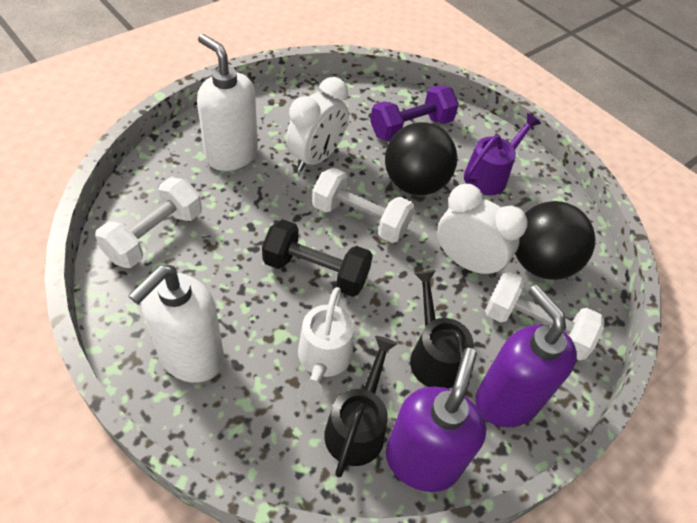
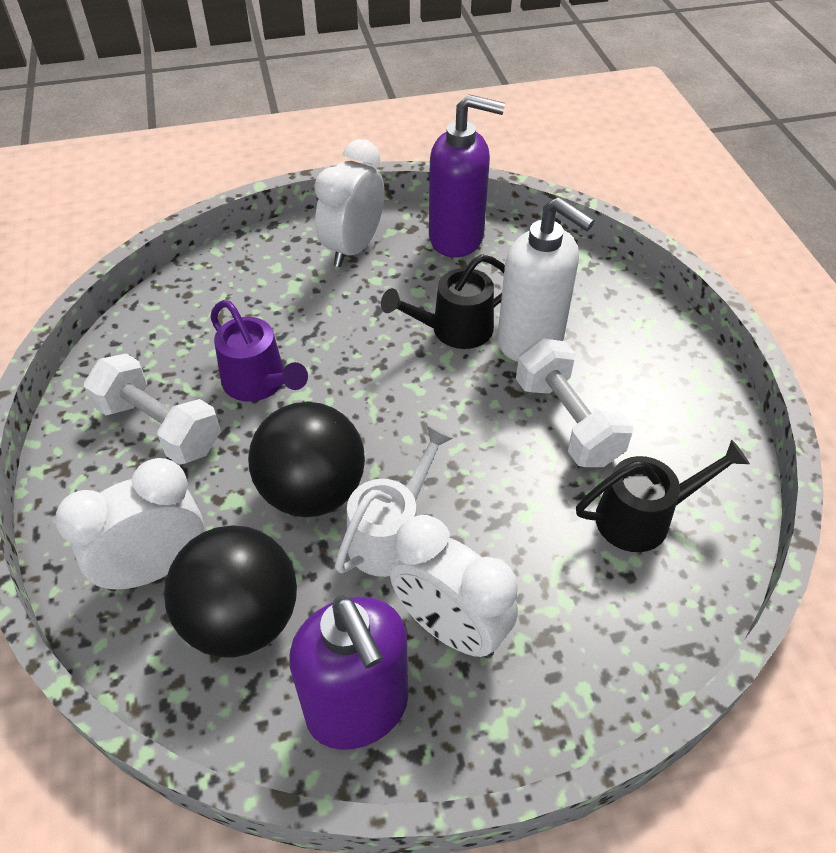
black dumbbell: 1 -> 0
purple dumbbell: 1 -> 0
white clock: 2 -> 3
white dumbbell: 3 -> 2
white soap dispenser: 2 -> 1

